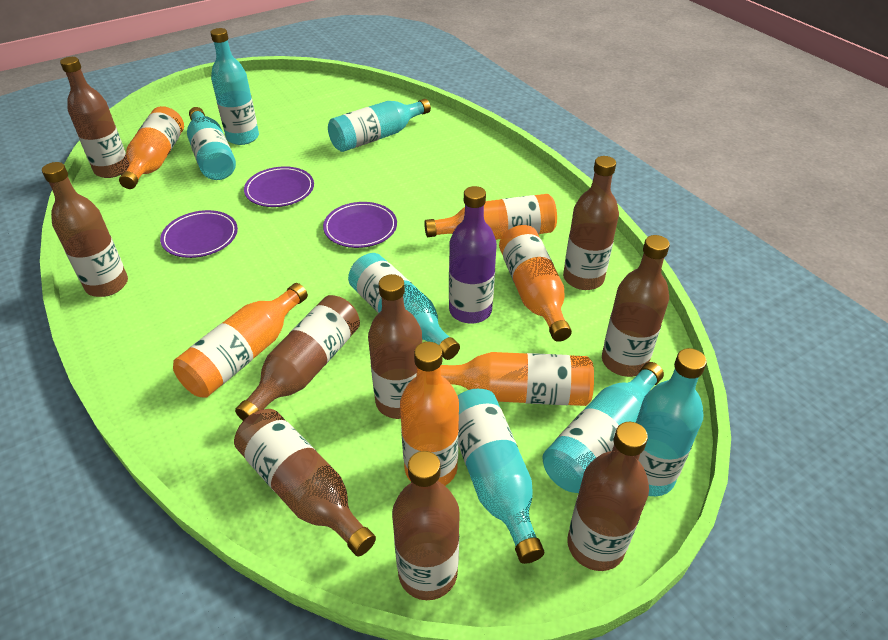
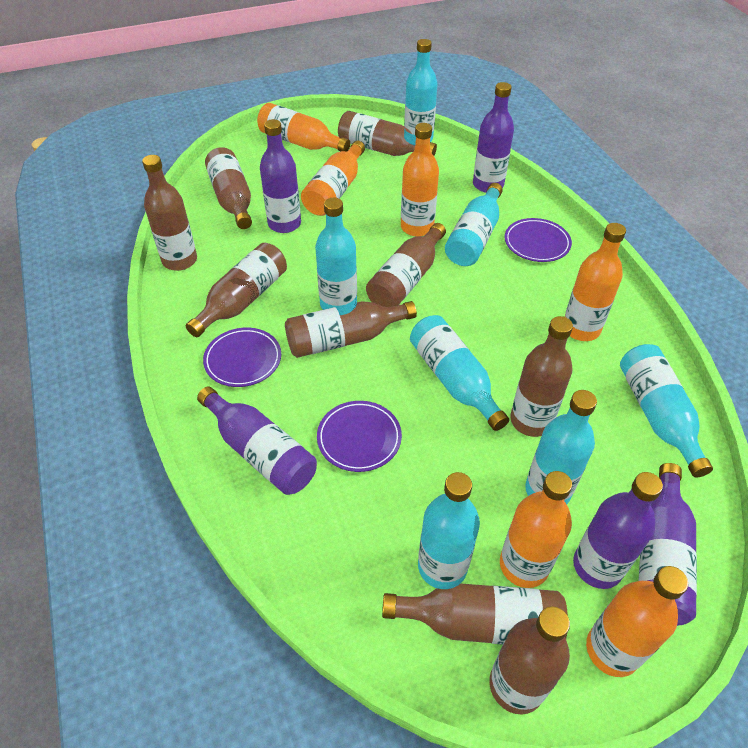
purple bottle: 1 -> 5

